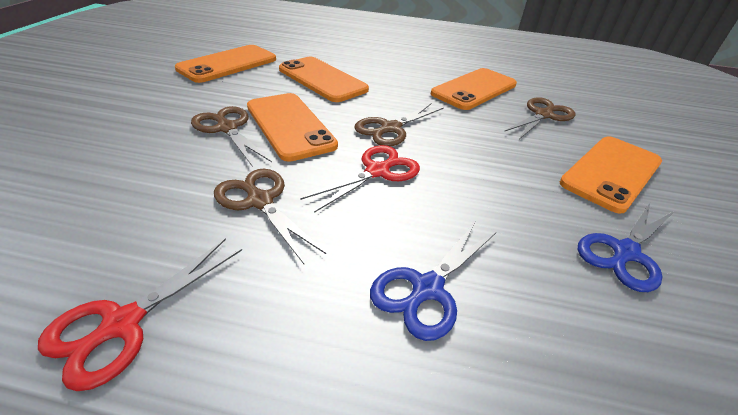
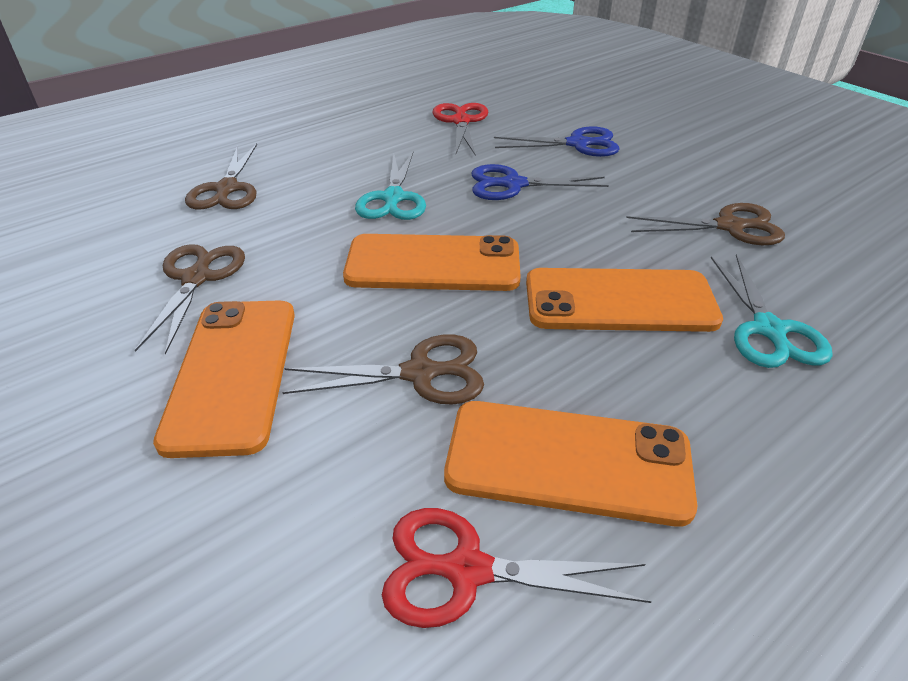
orange phone: 5 -> 4
turquoise scissors: 0 -> 2

